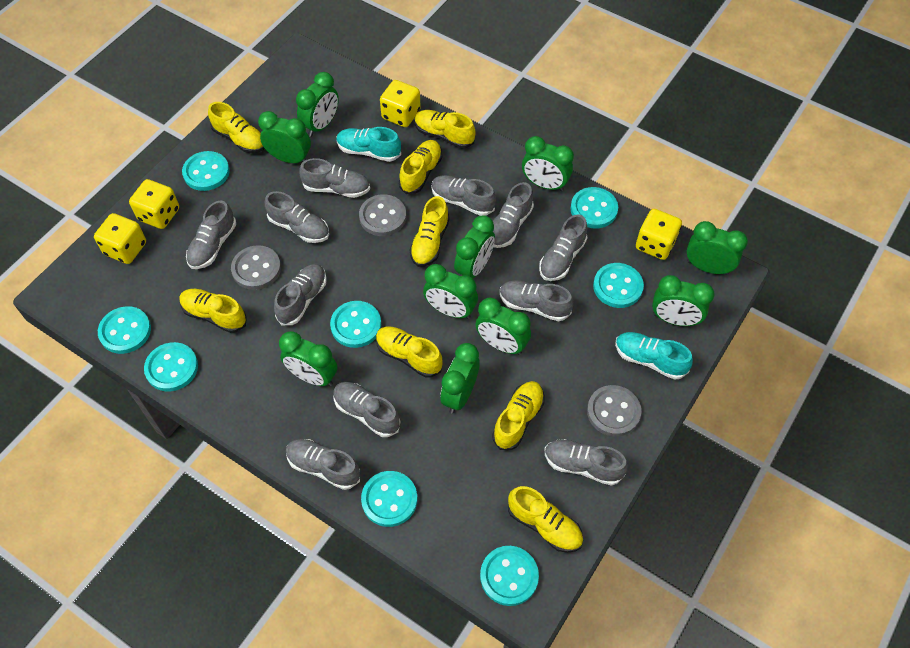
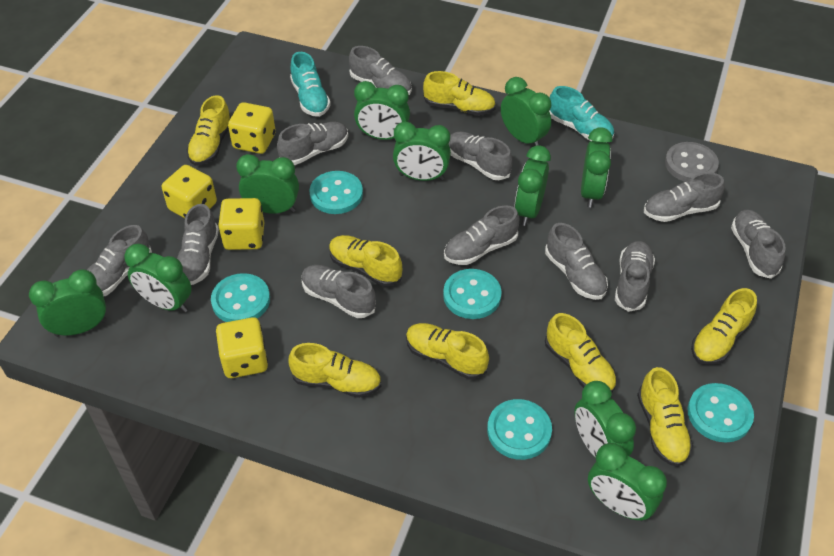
grey button: 3 -> 1
turquoise button: 8 -> 5

